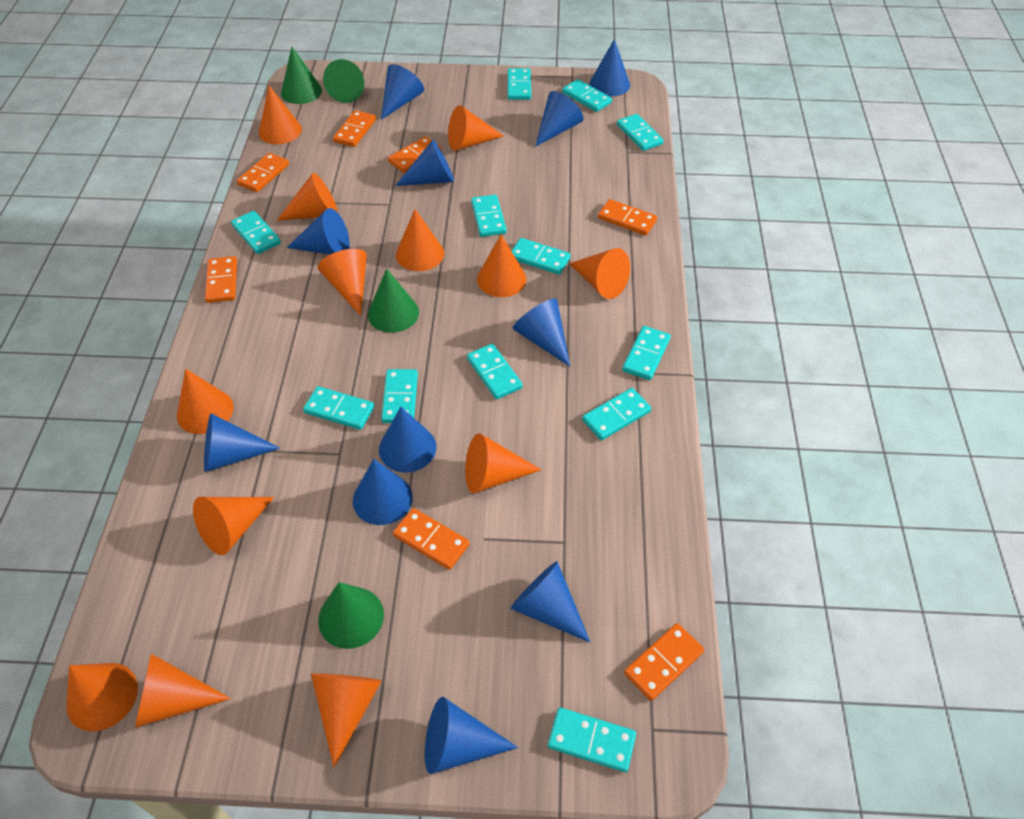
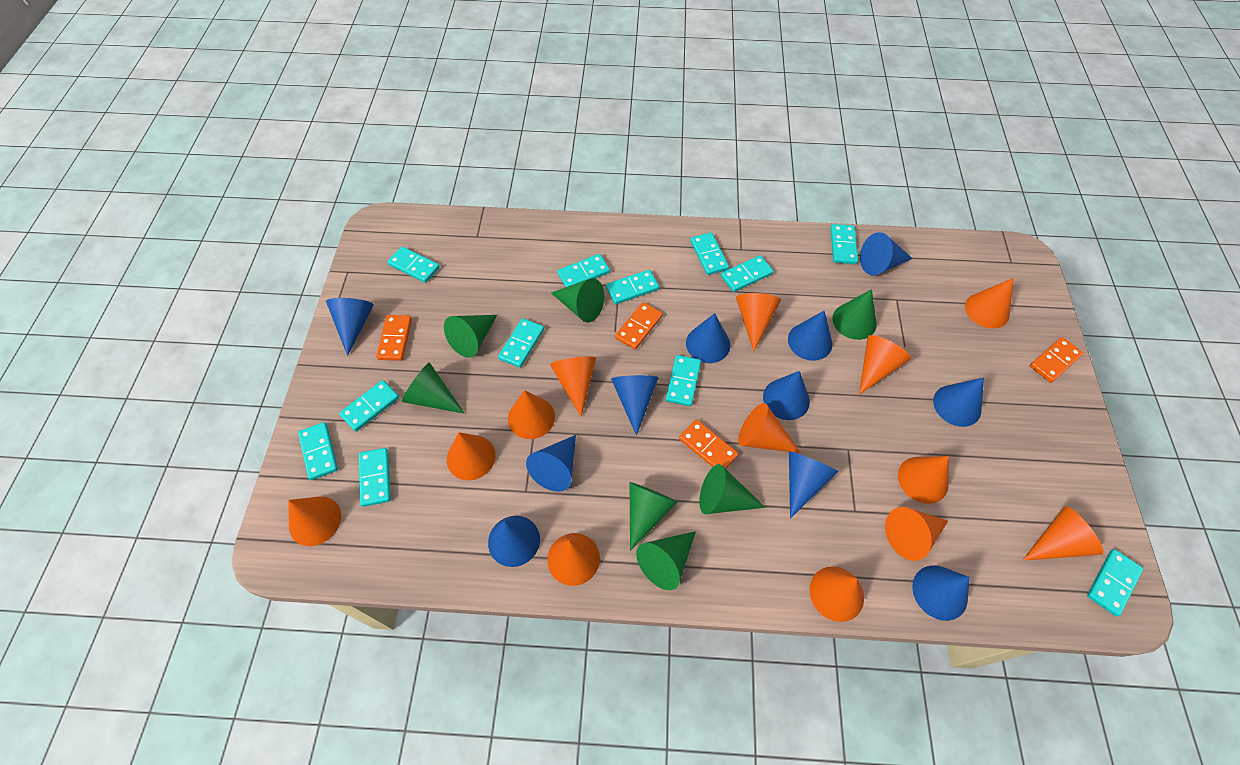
green cone: 4 -> 7
orange domino: 7 -> 4

